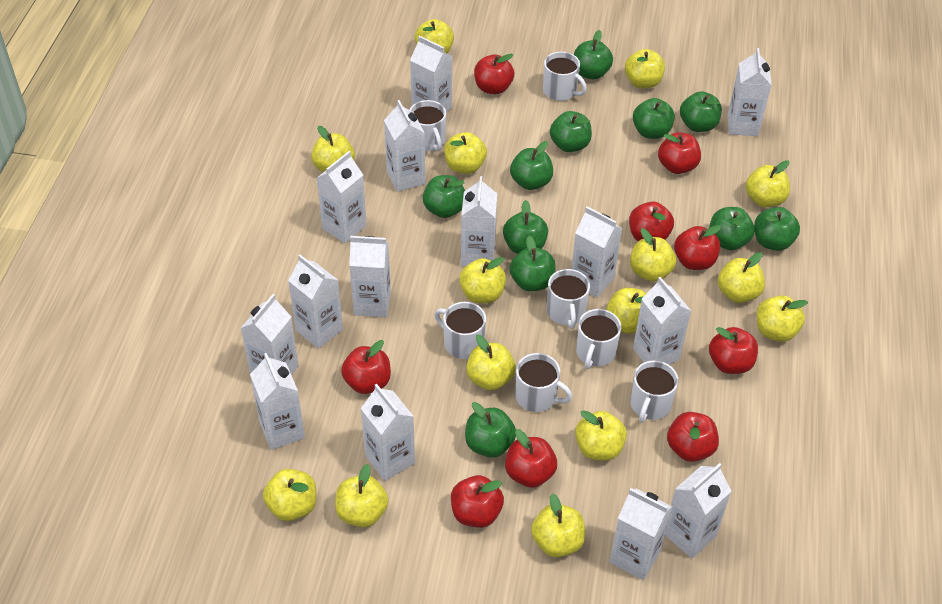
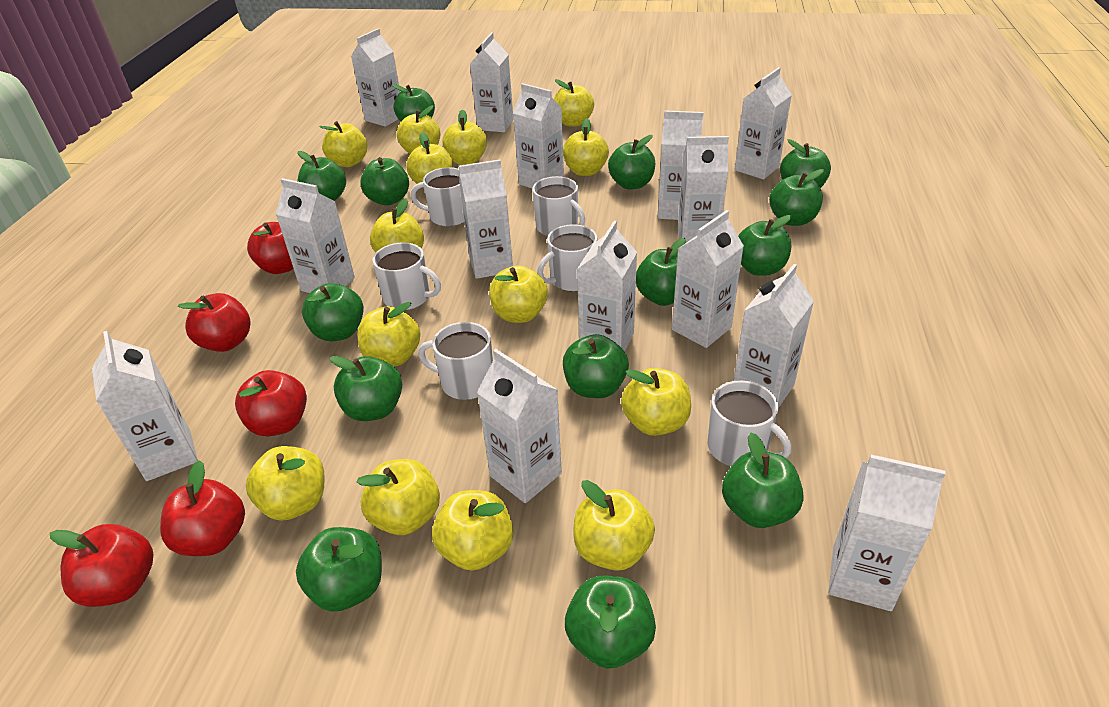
green apple: 11 -> 14
red apple: 9 -> 5
white mug: 7 -> 6
yellow apple: 15 -> 14

